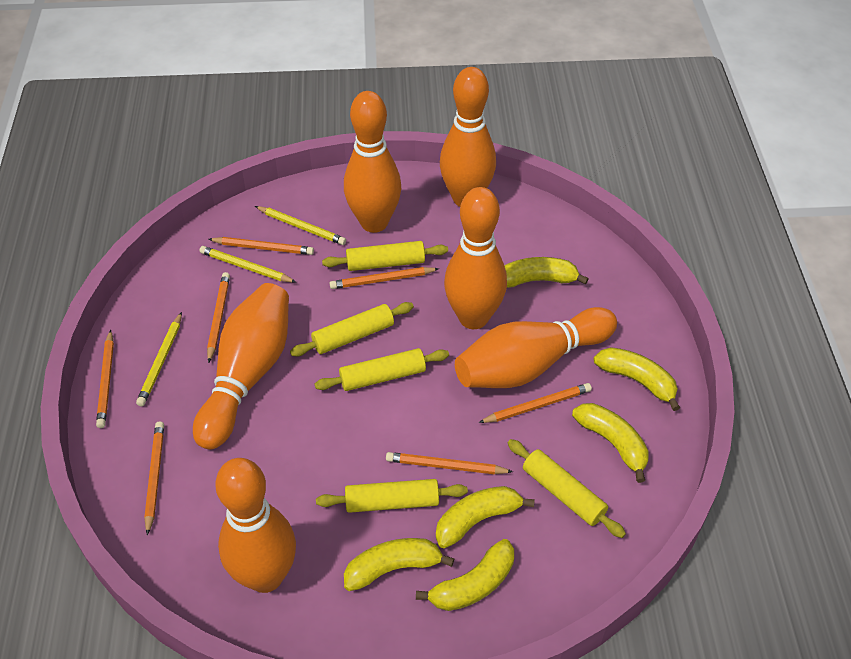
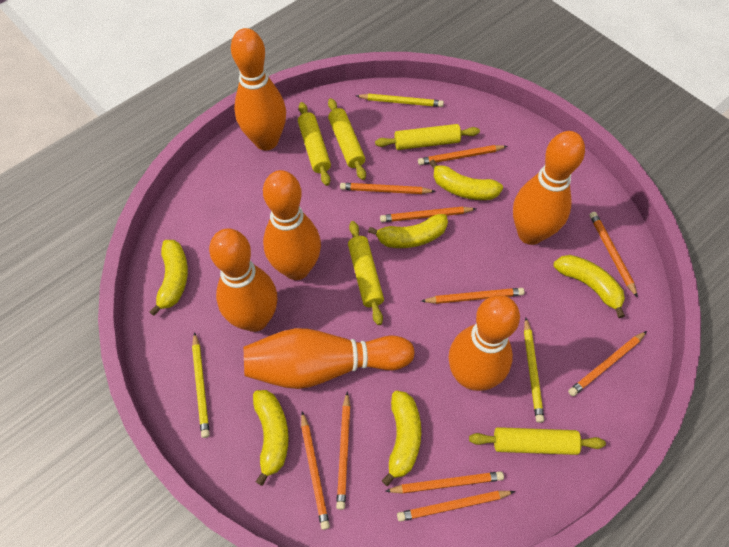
orange pencil: 7 -> 10

